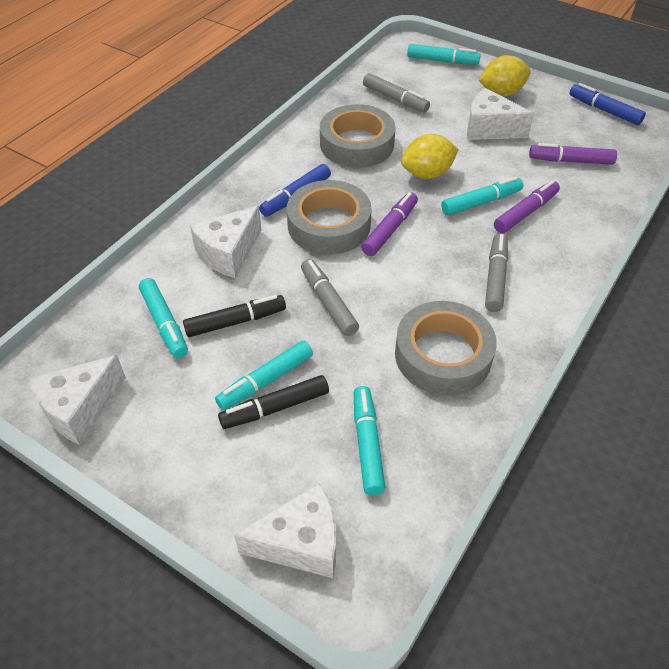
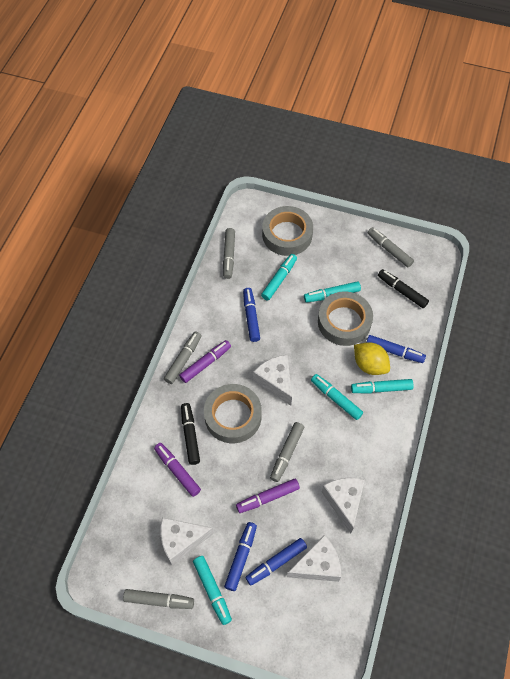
blue marker: 2 -> 4
grey marker: 3 -> 5
yellow lemon: 2 -> 1

